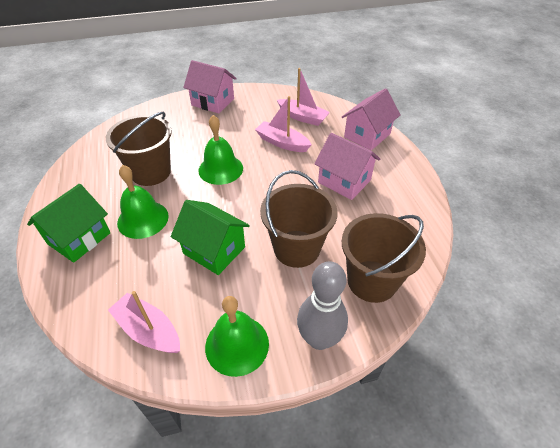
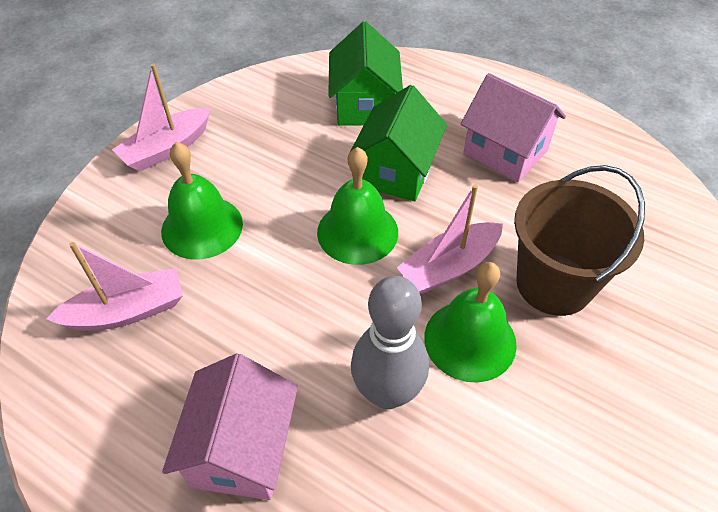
brown bucket: 3 -> 1
pink house: 3 -> 2

